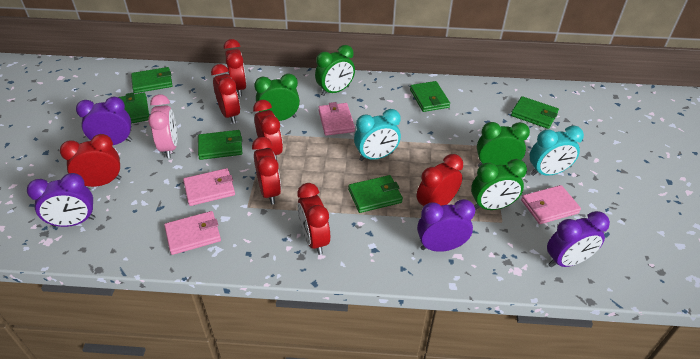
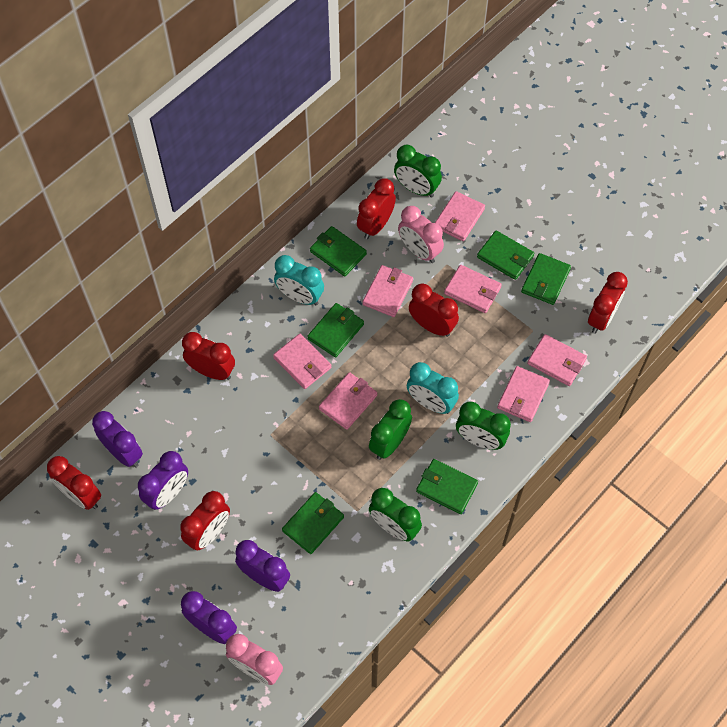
pink clock: 1 -> 2
pink wallet: 4 -> 7
red clock: 7 -> 6

